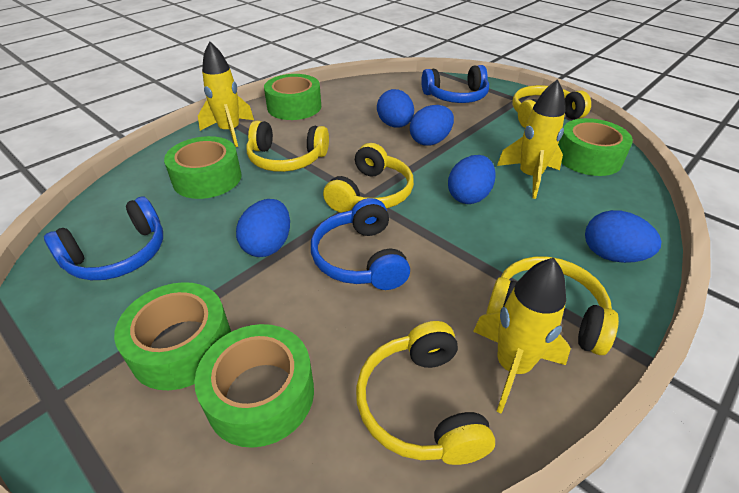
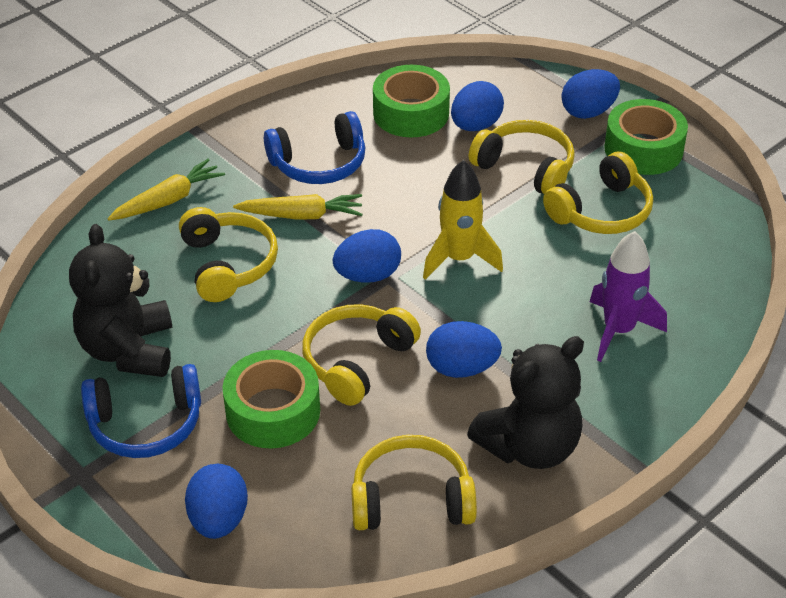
black teddy bear: 0 -> 2
blue headphones: 3 -> 2
green tape: 5 -> 3
purple rocket: 0 -> 1
yellow carrot: 0 -> 2
yellow rocket: 3 -> 1

